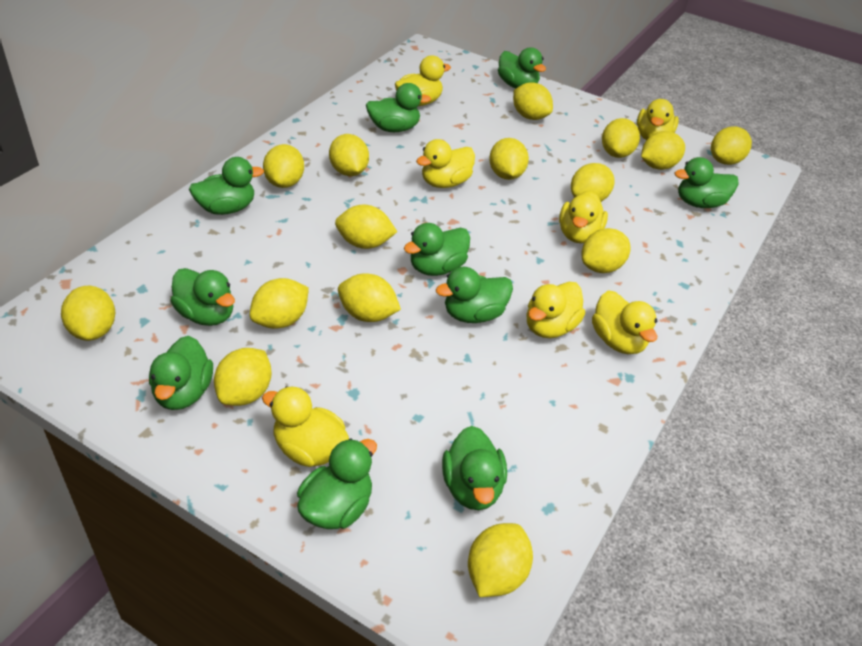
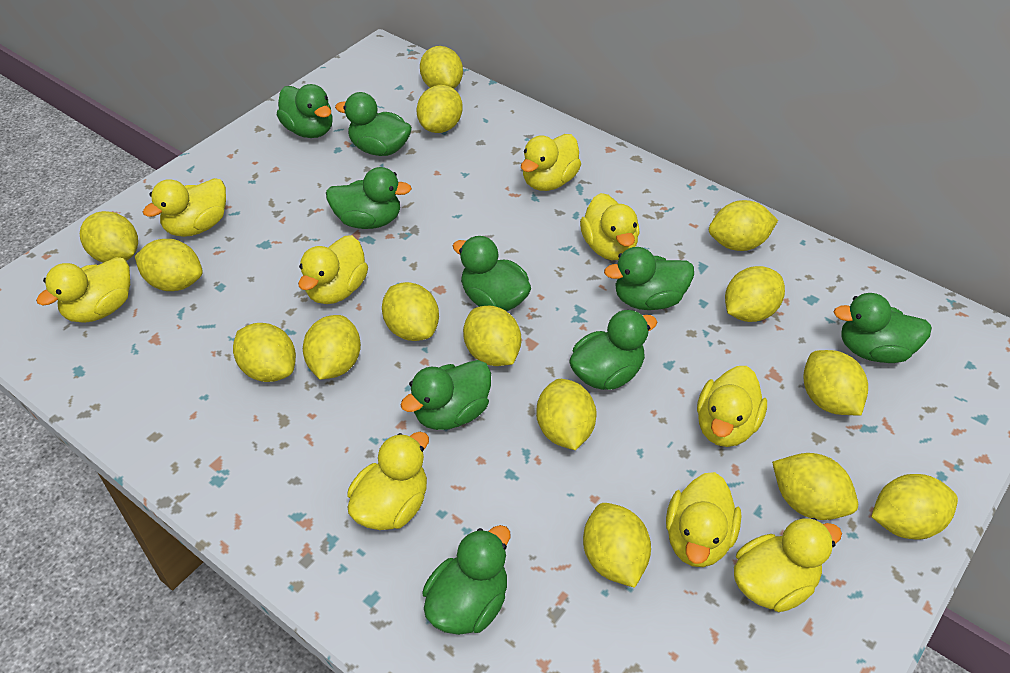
green duck: 10 -> 9
yellow duck: 7 -> 9

